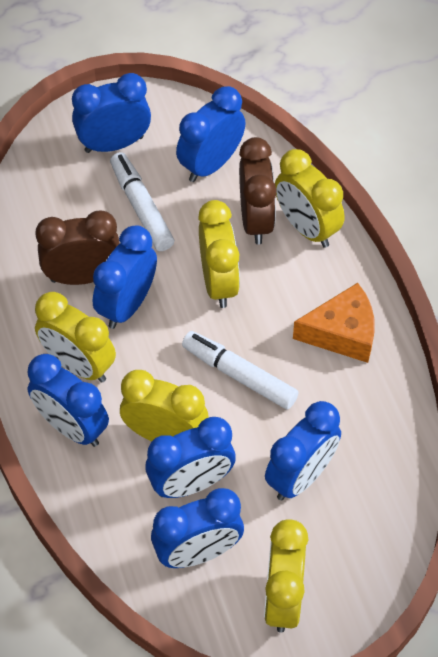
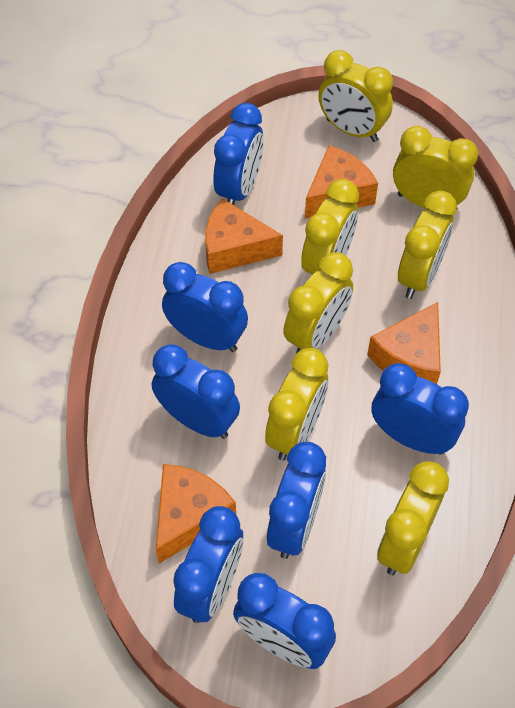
brown clock: 2 -> 0
orange cheese: 1 -> 4
white marker: 2 -> 0
yellow clock: 5 -> 7

